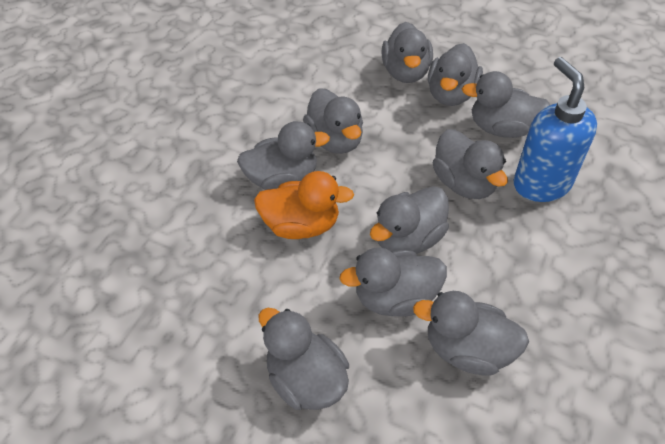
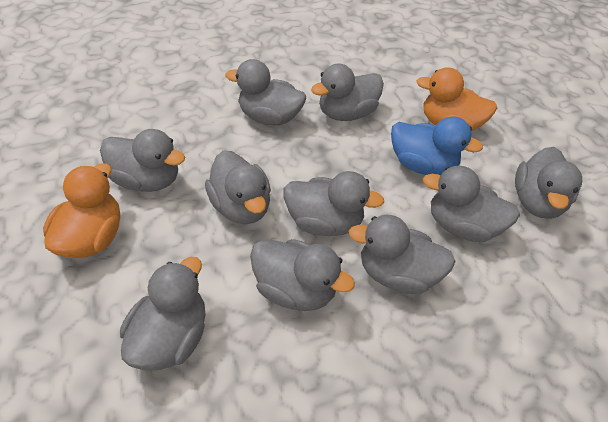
blue duck: 0 -> 1
blue soap dispenser: 1 -> 0
orange duck: 1 -> 2

